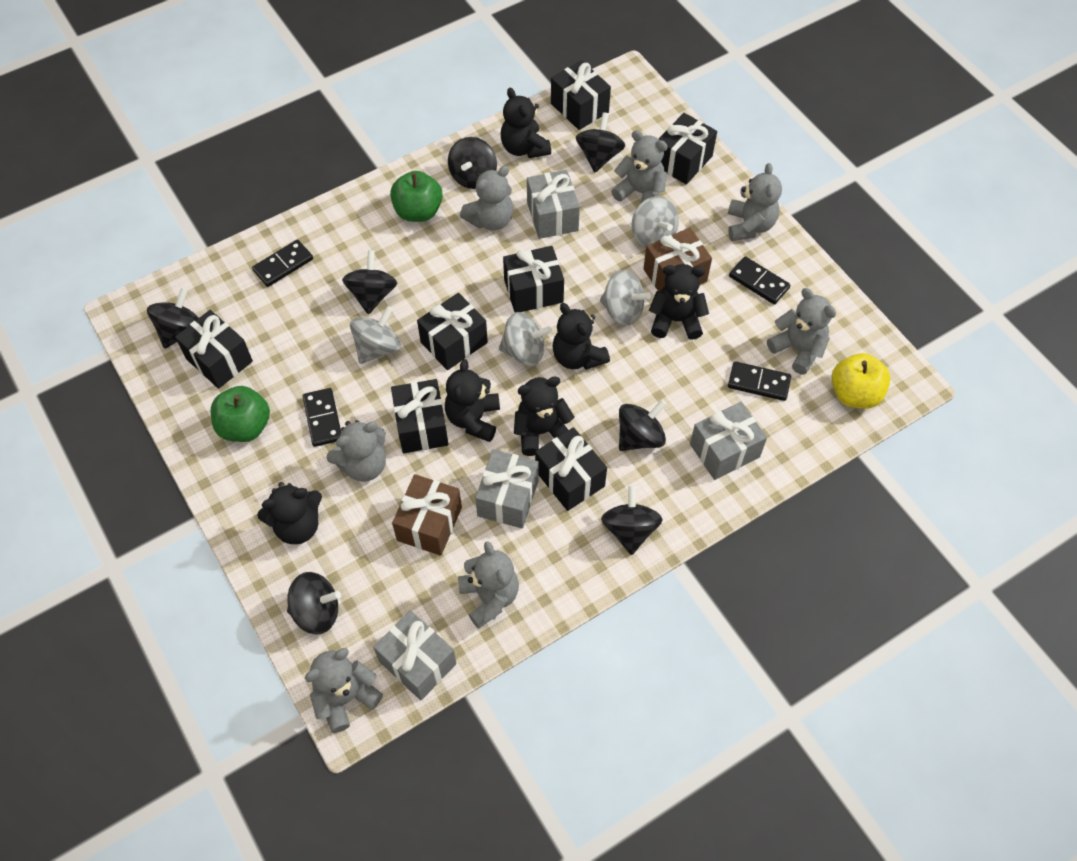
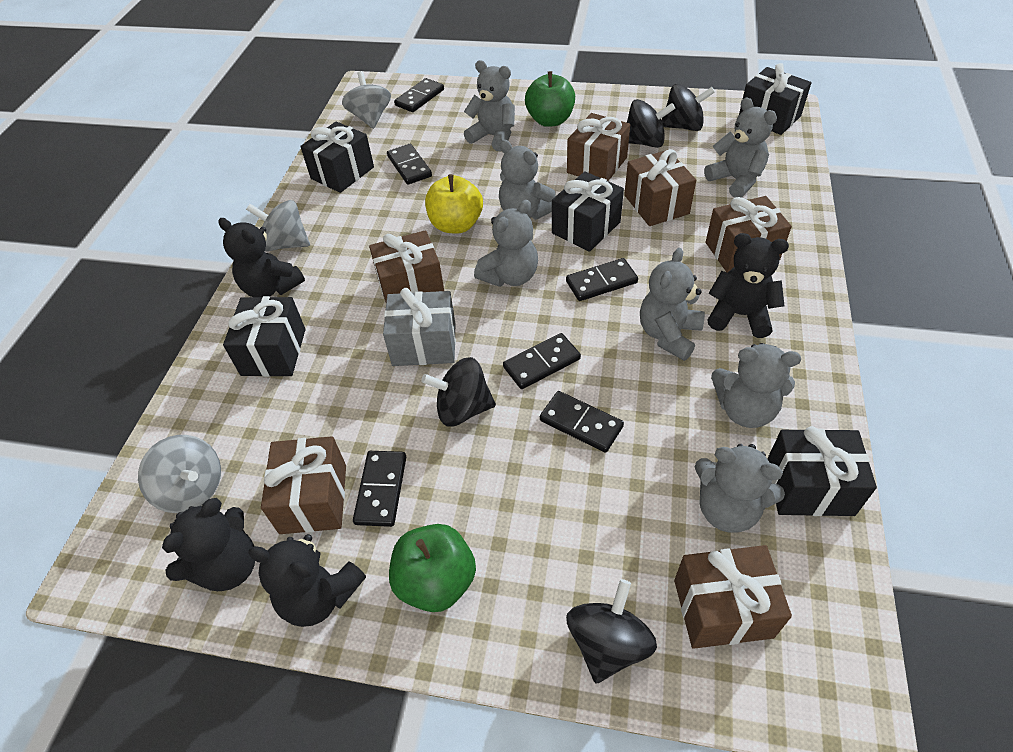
black domino: 4 -> 6
black gift: 7 -> 5
black spinning top: 7 -> 4
black teddy bear: 6 -> 4
brown gift: 2 -> 6
grey gift: 4 -> 1
grey spinning top: 4 -> 3

